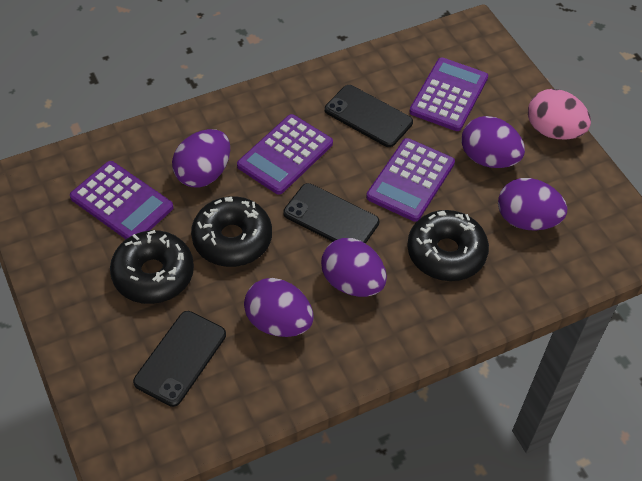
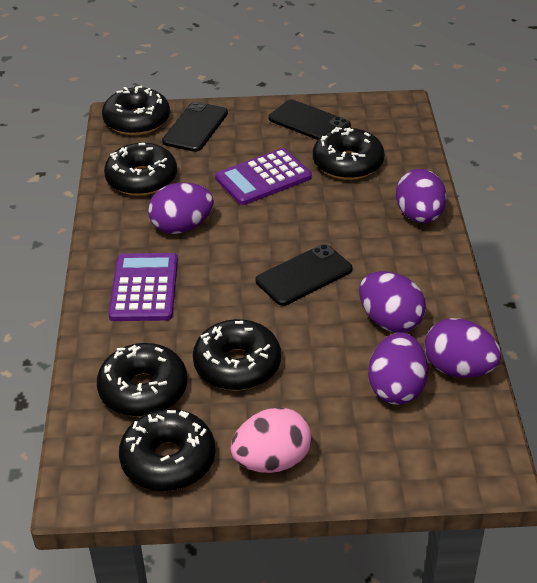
black donut: 3 -> 6
purple calculator: 4 -> 2

